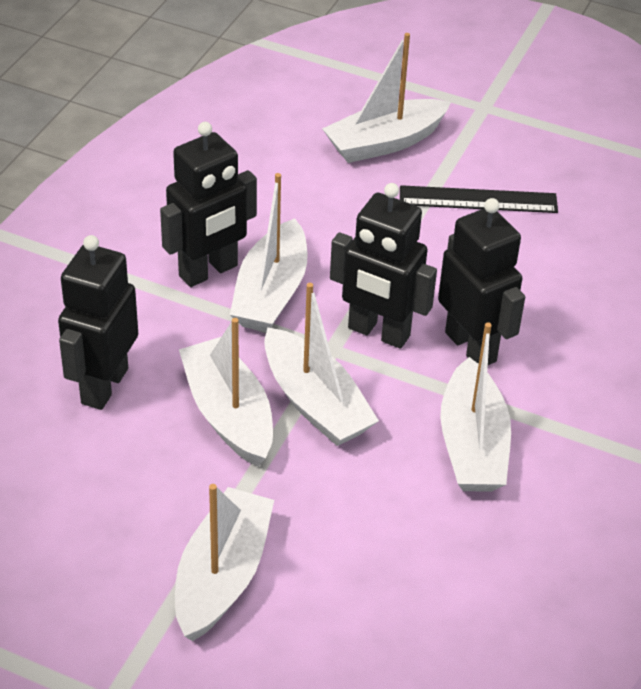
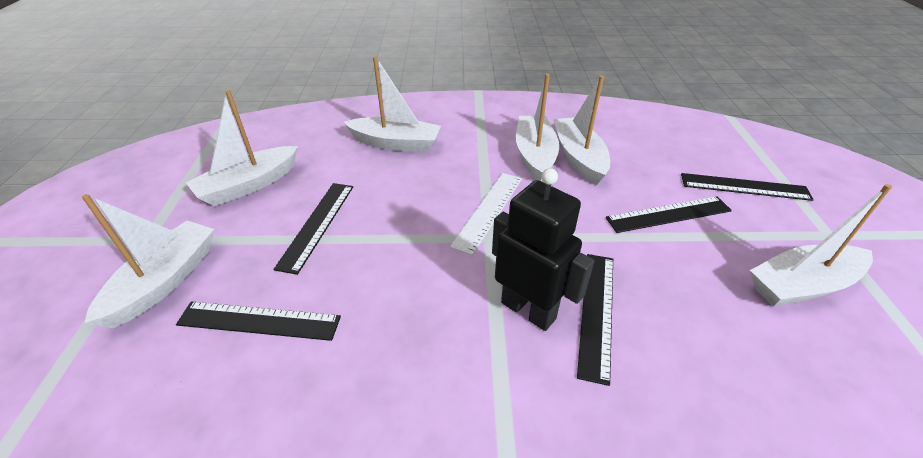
black robot: 4 -> 1
black ruler: 1 -> 5
white ruler: 0 -> 1

